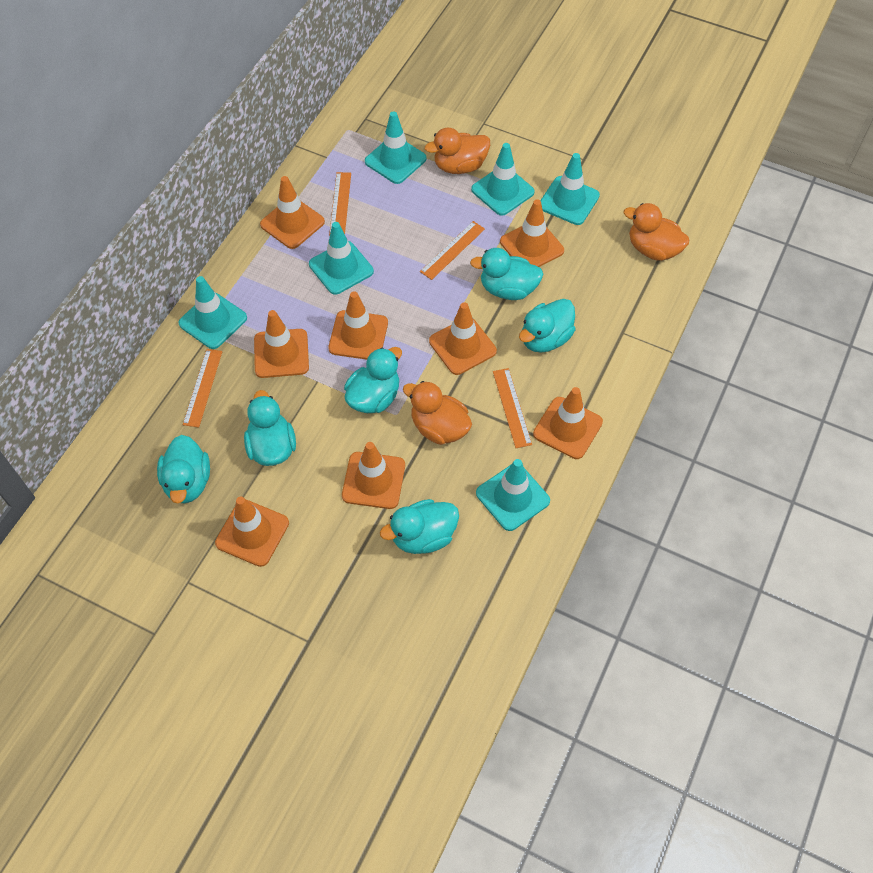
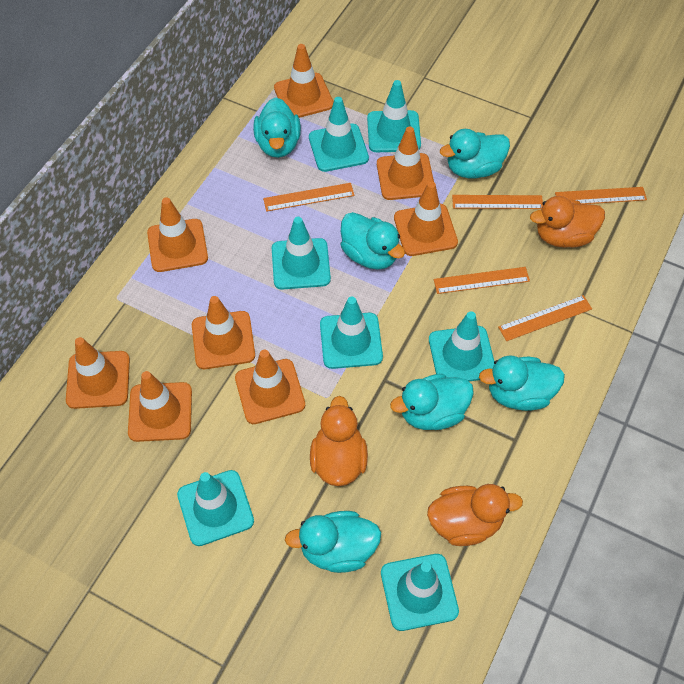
orange ruler: 4 -> 5
turquoise traffic cone: 6 -> 7

